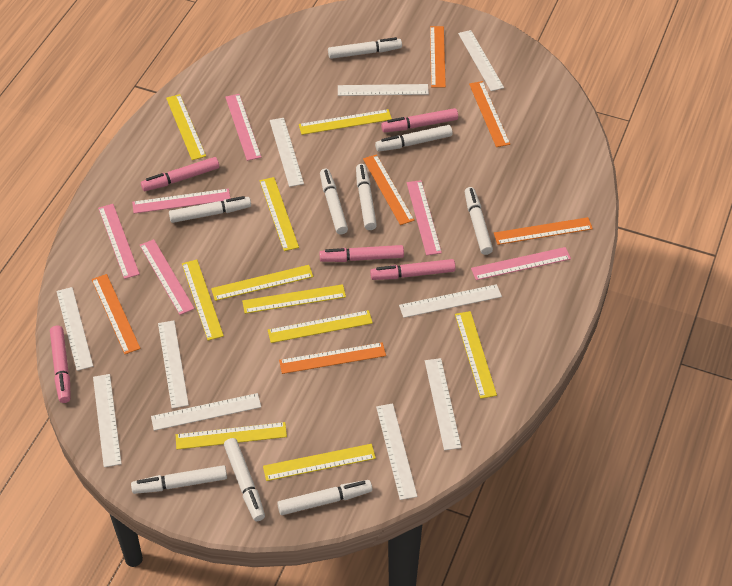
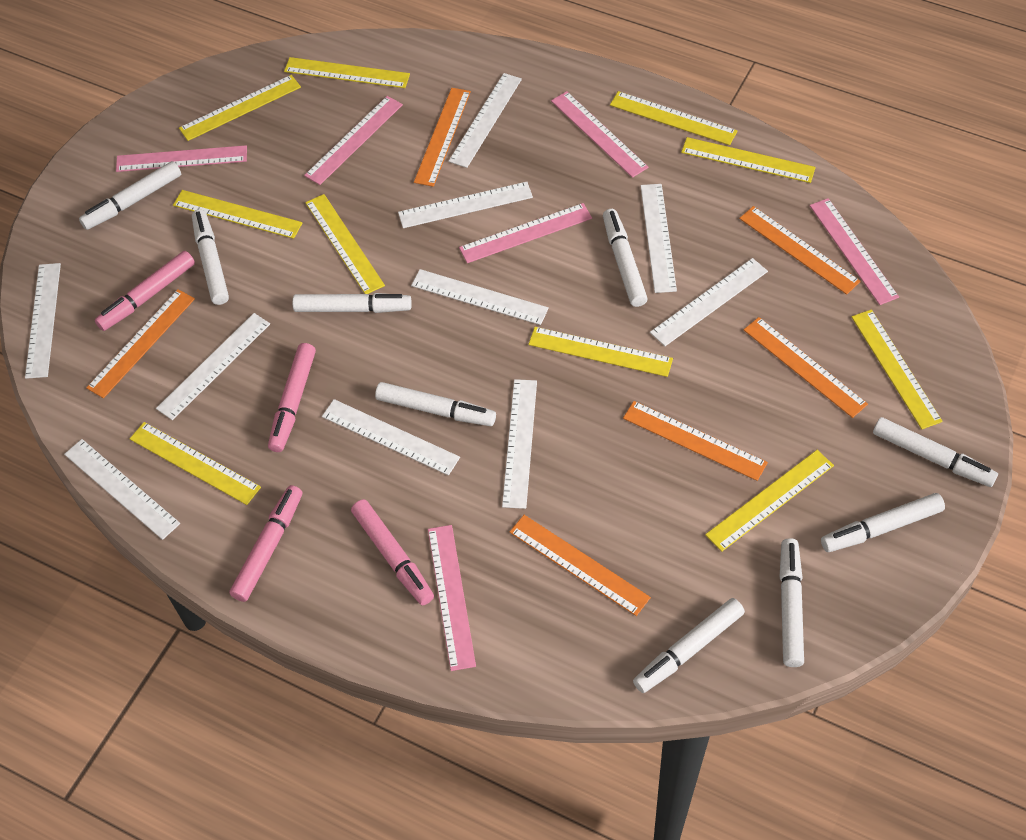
pink marker: 5 -> 4

